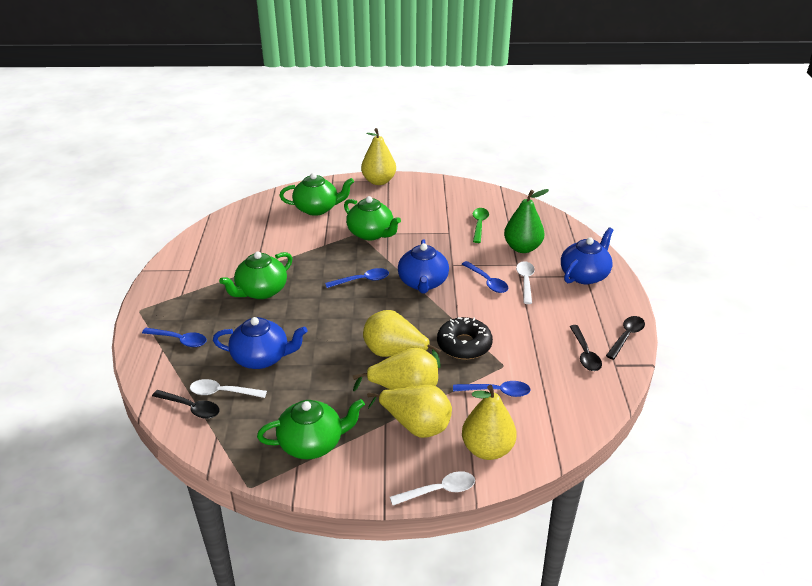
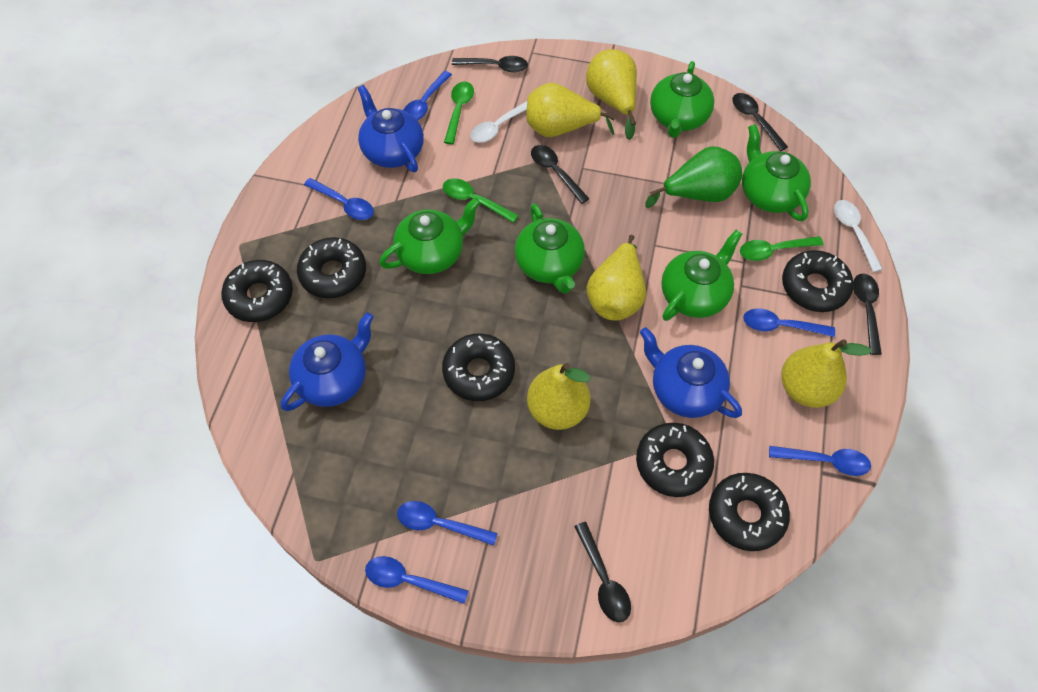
black donut: 1 -> 6
black spoon: 3 -> 5
blue spoon: 4 -> 6
green spoon: 1 -> 3
green teapot: 4 -> 5
white spoon: 3 -> 2

